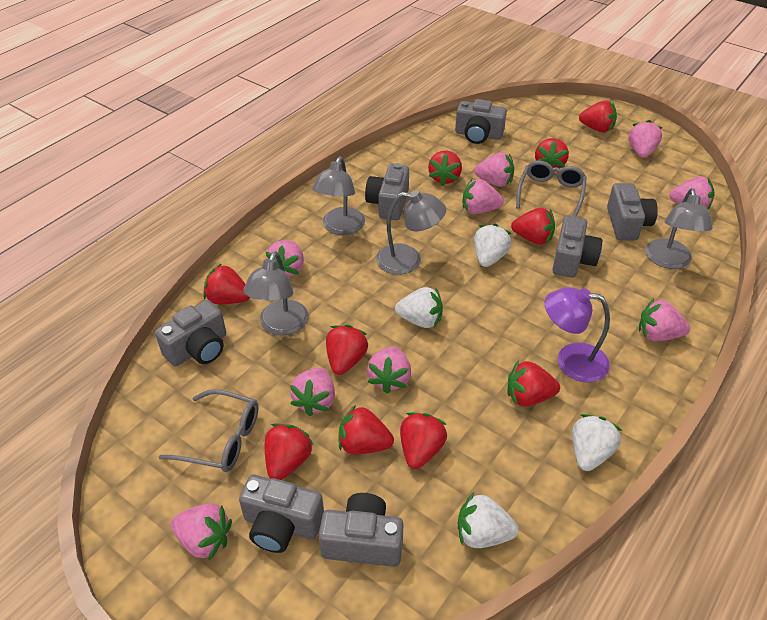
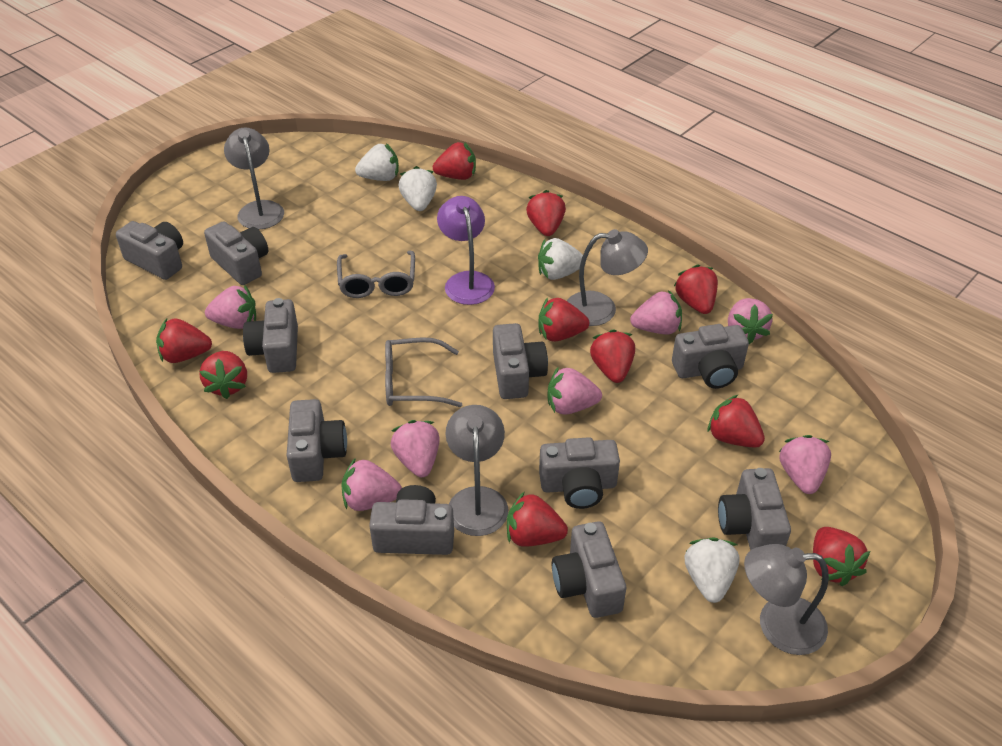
grey camera: 7 -> 10
pink strawberry: 9 -> 7

